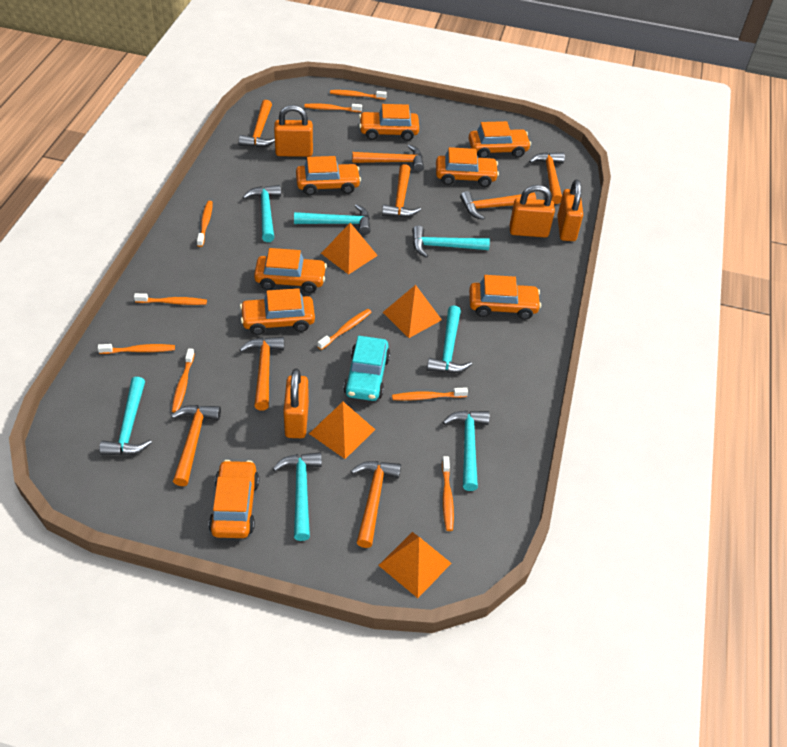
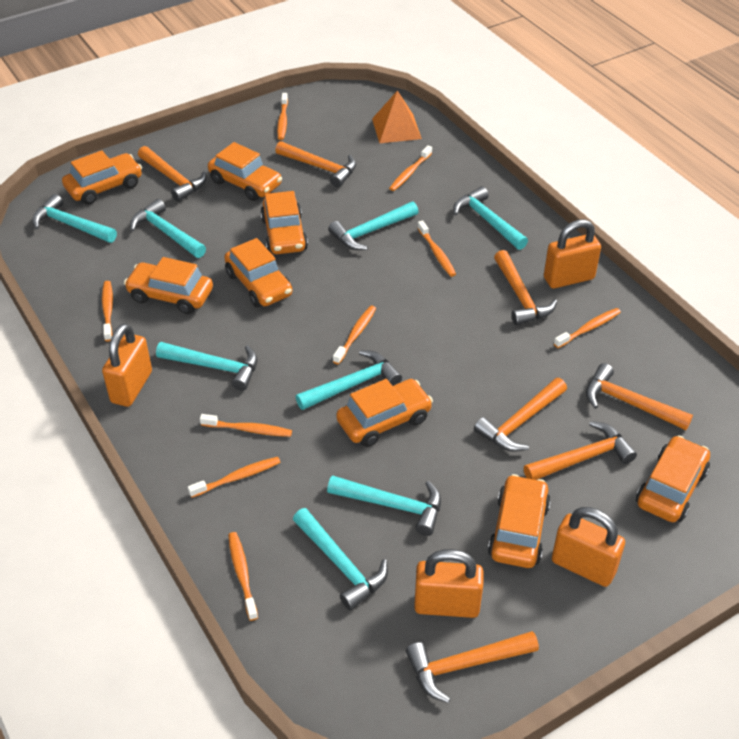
orange hammer: 8 -> 7
orange pyramid: 4 -> 1
turquoise car: 1 -> 0
turquoise hammer: 7 -> 8

